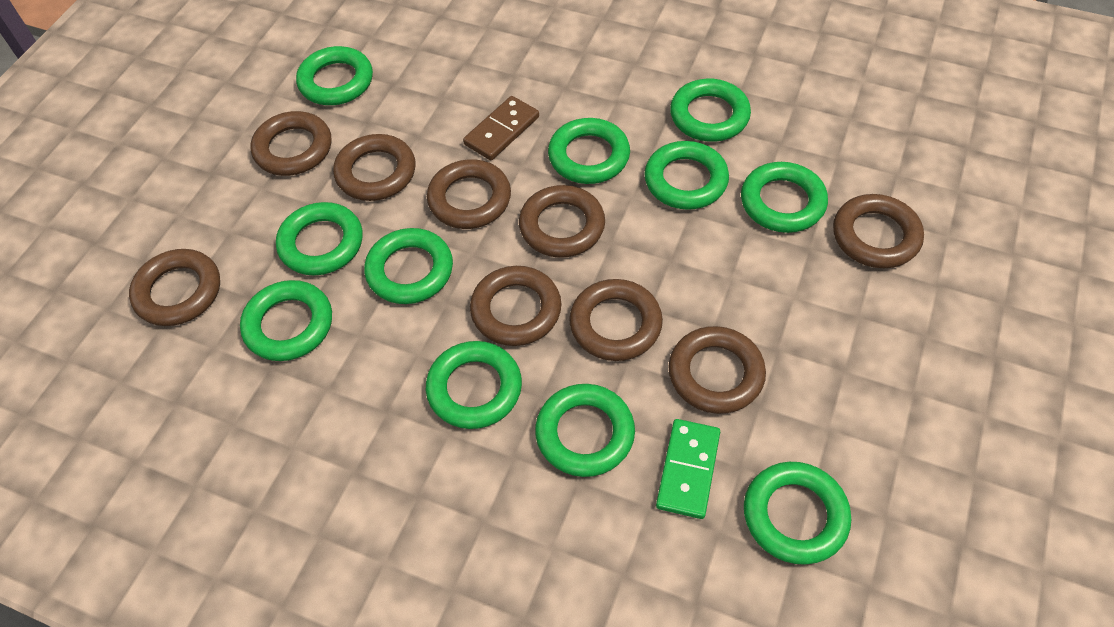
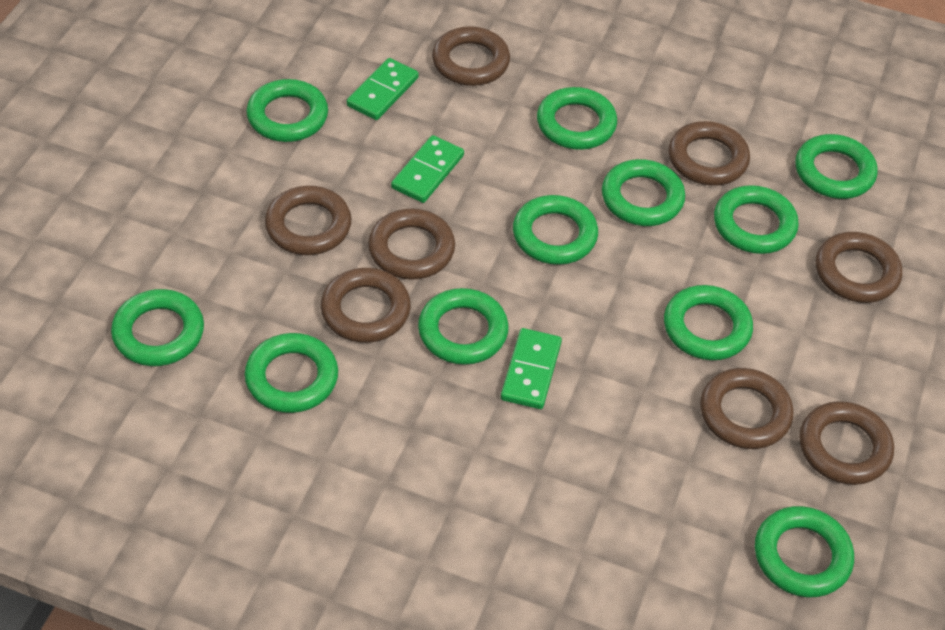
brown domino: 1 -> 0
brown ring: 9 -> 8
green domino: 1 -> 3

